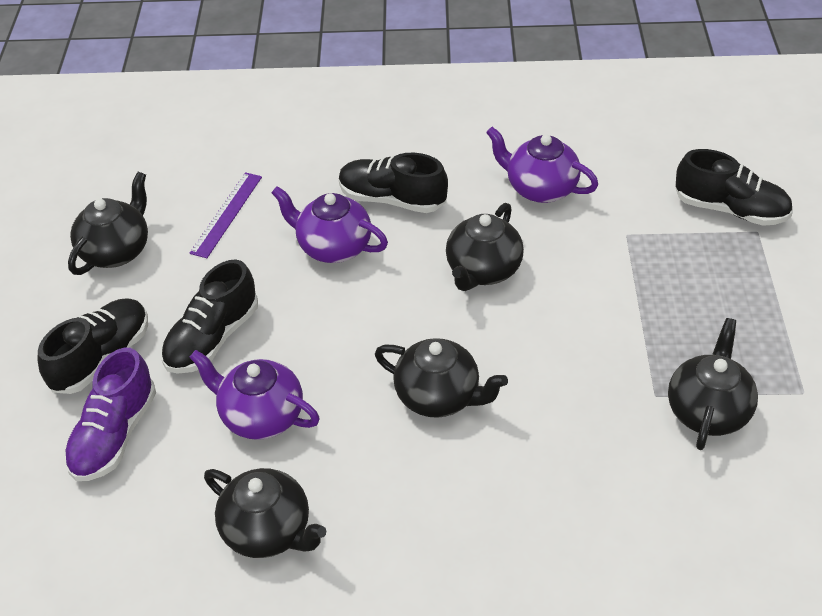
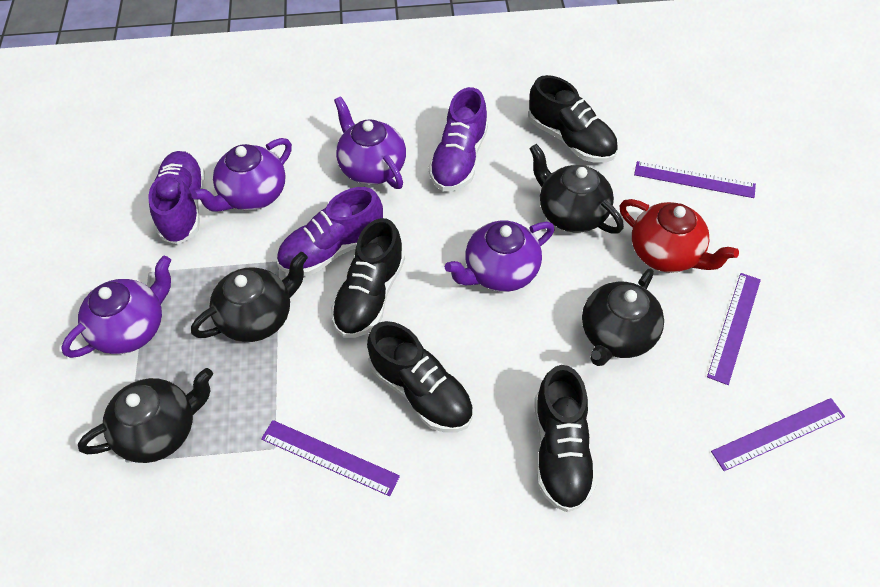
black teapot: 5 -> 4
purple ruler: 1 -> 4
purple shoe: 1 -> 3
purple teapot: 3 -> 4
red teapot: 0 -> 1

